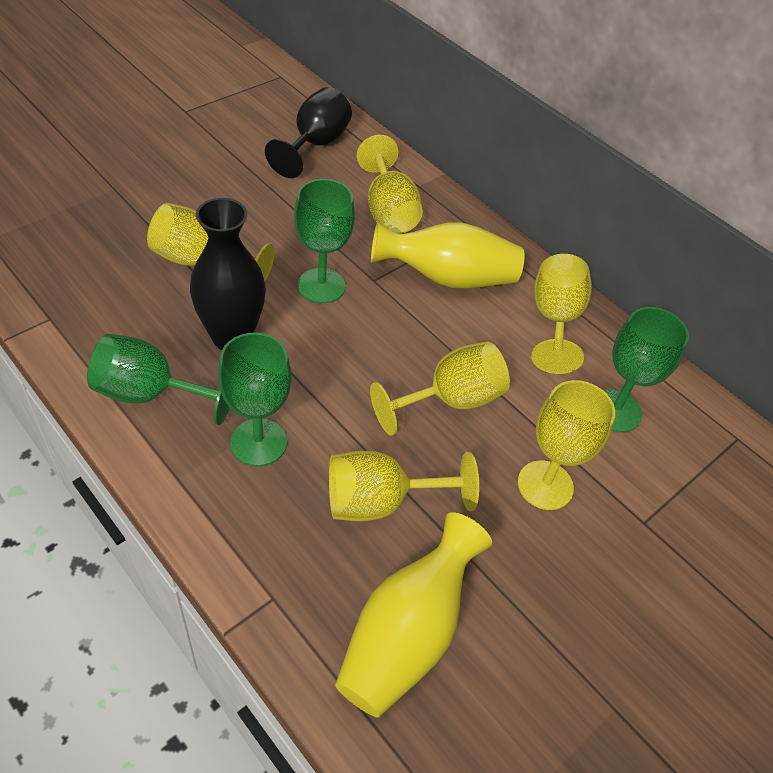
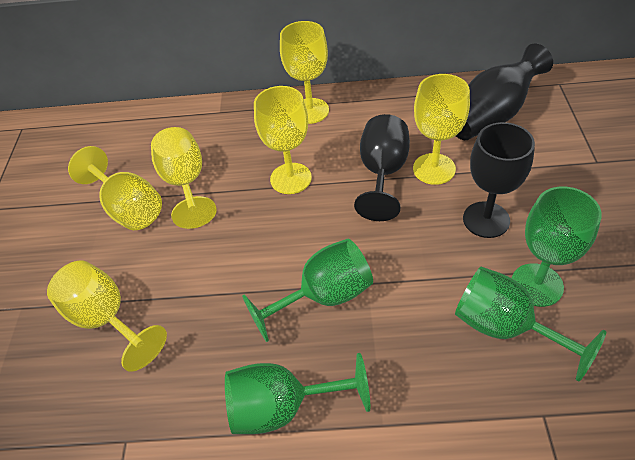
black goblet: 1 -> 2
yellow vase: 2 -> 0

